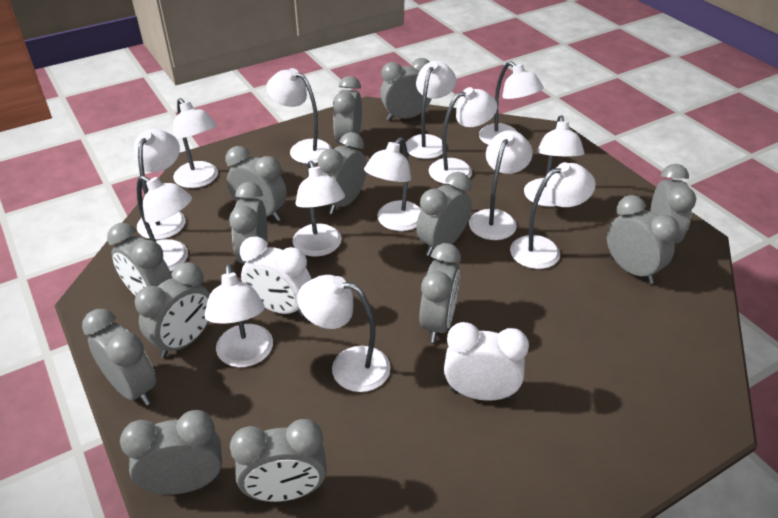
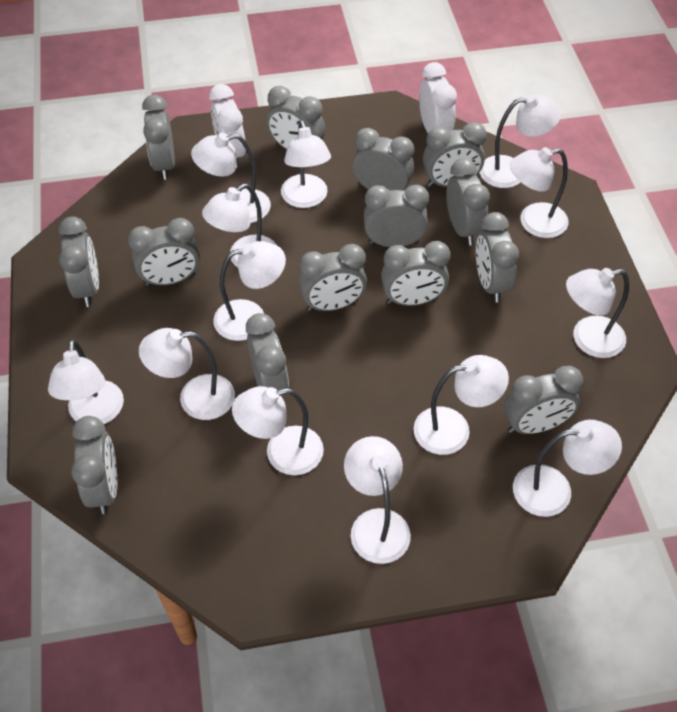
white lamp: 14 -> 13

